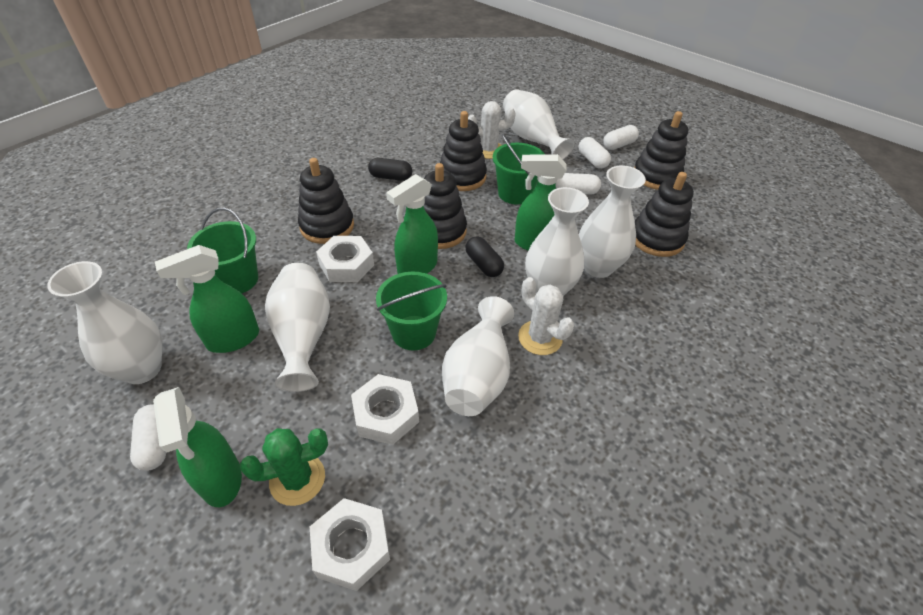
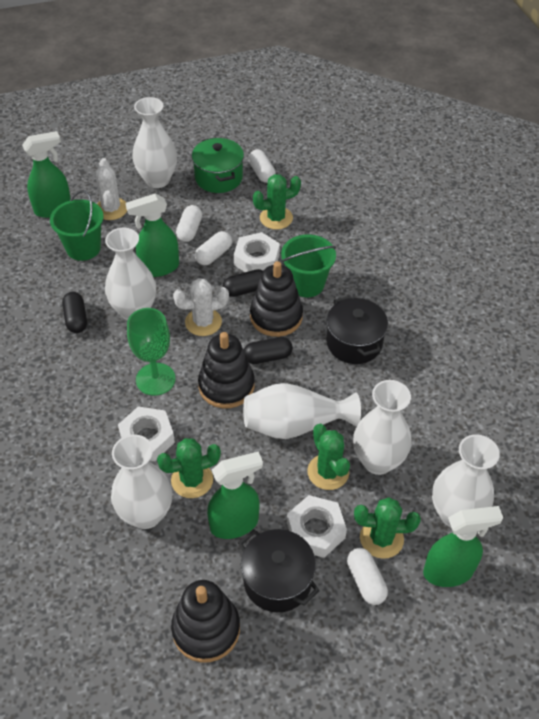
black capsule: 2 -> 3
black pot: 0 -> 2
black stacking toy: 5 -> 3
green bucket: 3 -> 2
green cactus: 1 -> 4
green goblet: 0 -> 1
green pot: 0 -> 1

